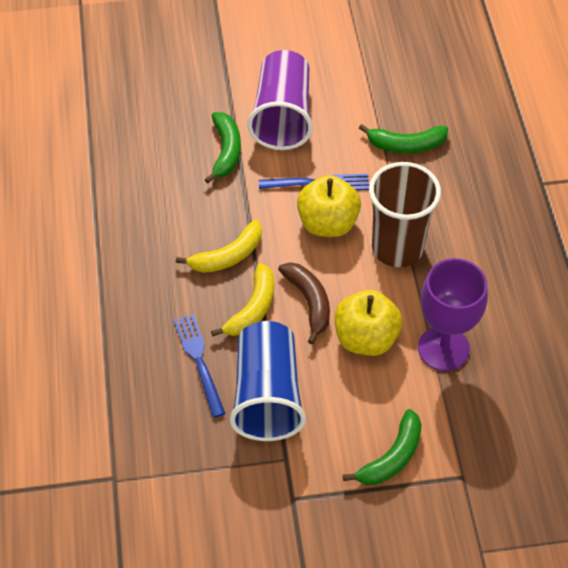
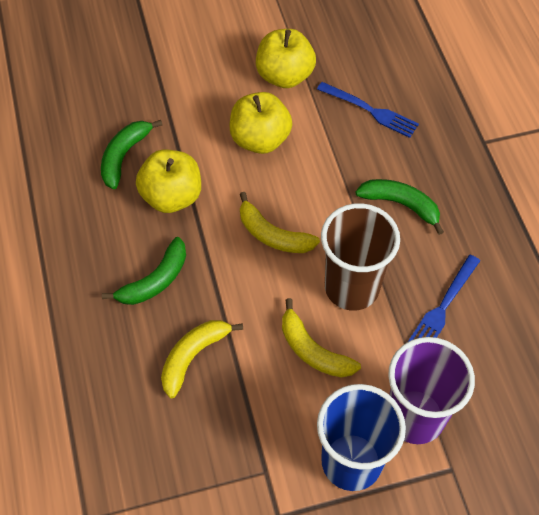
brown banana: 1 -> 0
purple goblet: 1 -> 0
yellow apple: 2 -> 3
yellow banana: 2 -> 3

